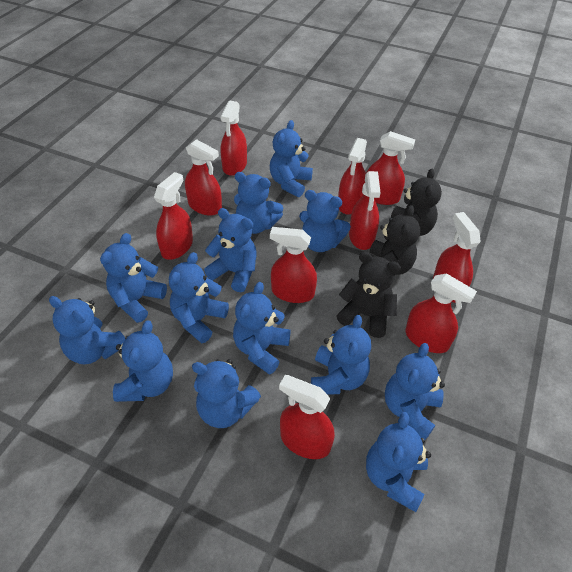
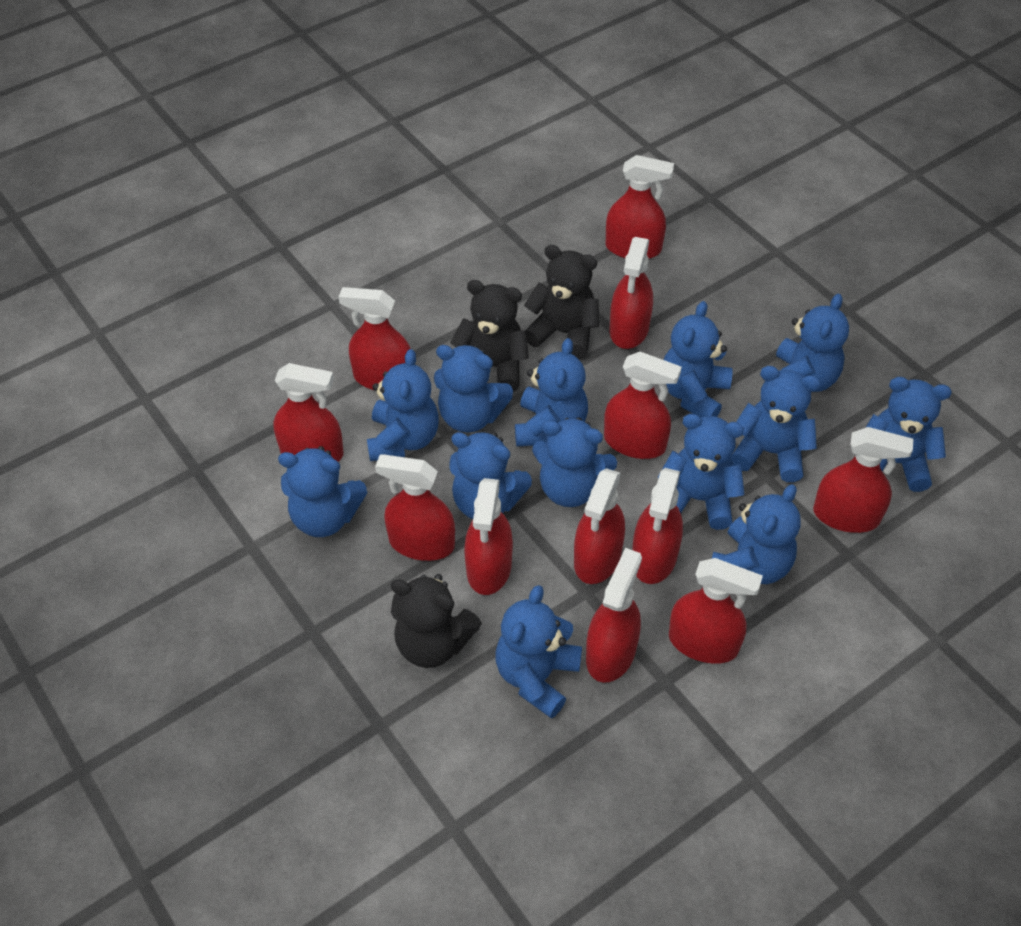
red spray bottle: 10 -> 12

